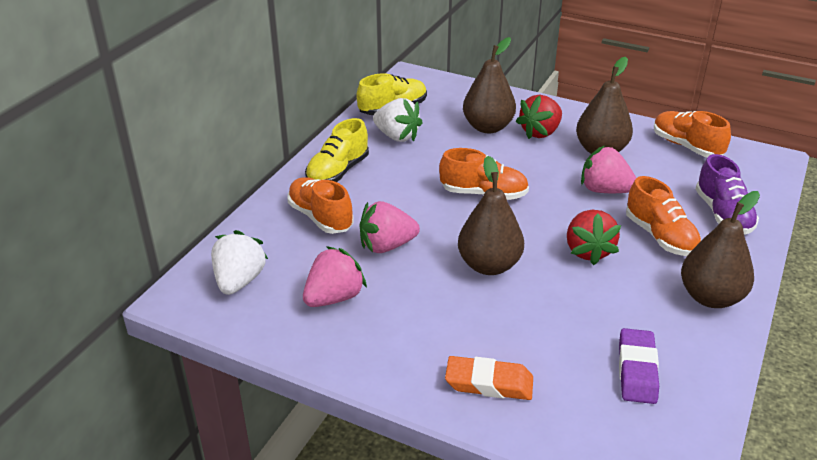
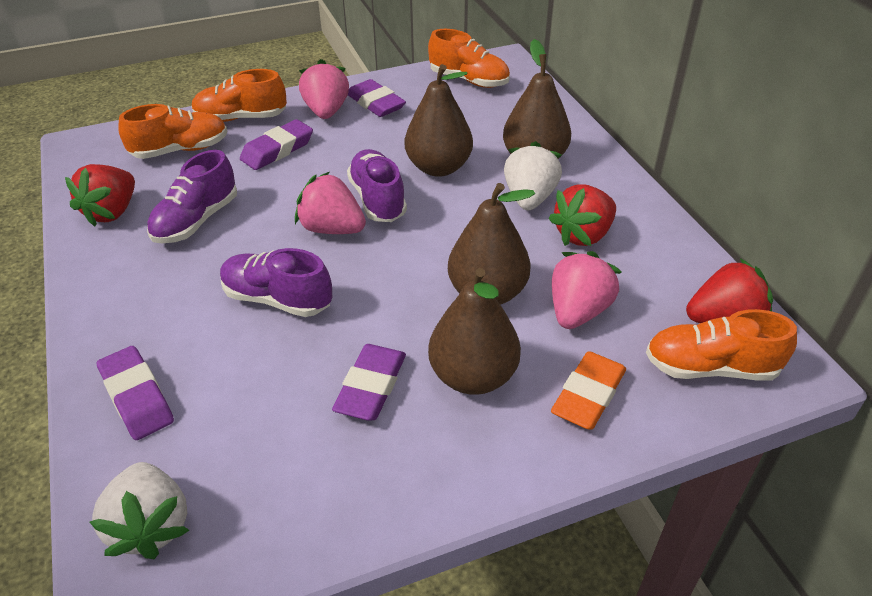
purple eraser: 1 -> 4
purple shoe: 1 -> 3
red strawberry: 2 -> 3
yellow shoe: 2 -> 0

